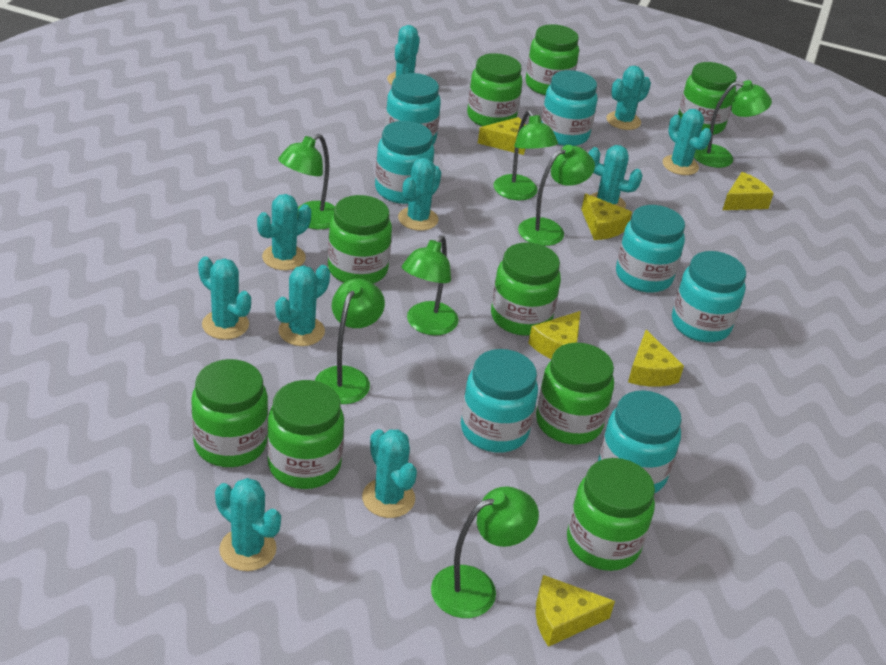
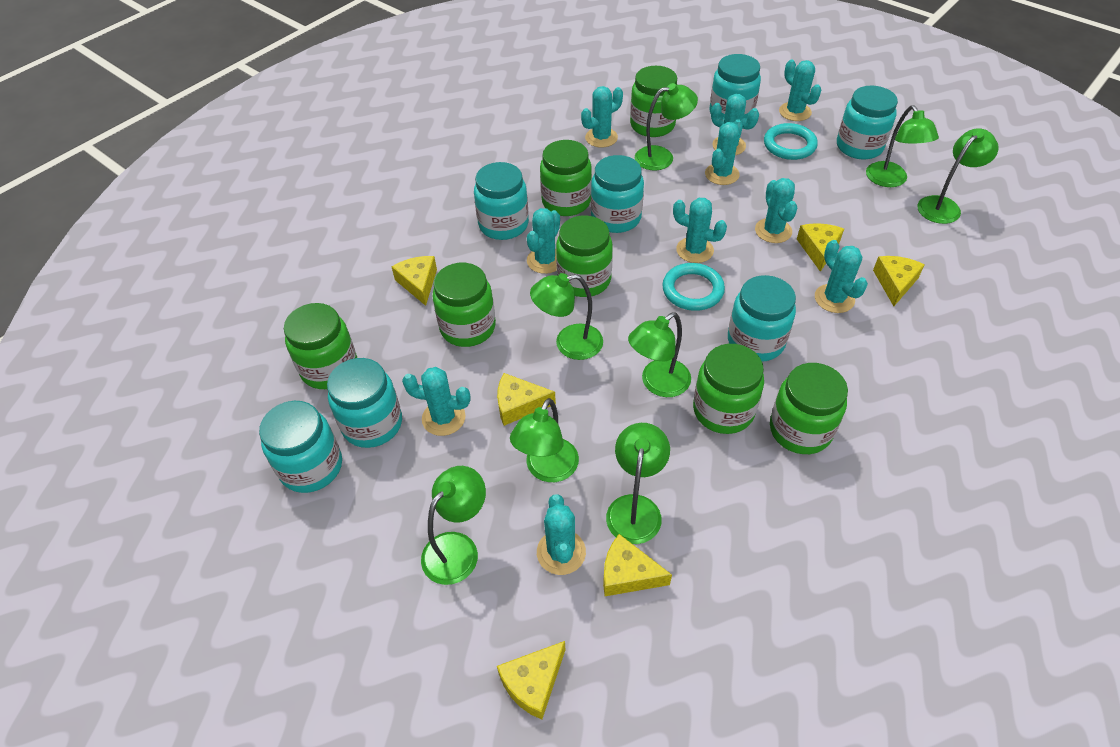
green jar: 9 -> 7
green lamp: 7 -> 8
turquoise ring: 0 -> 2

